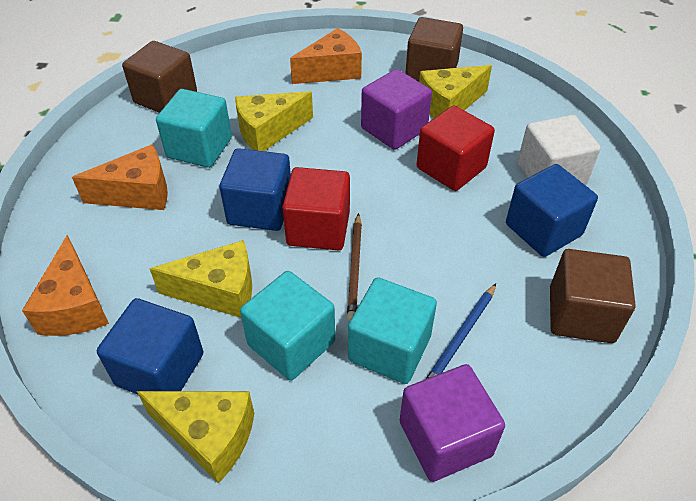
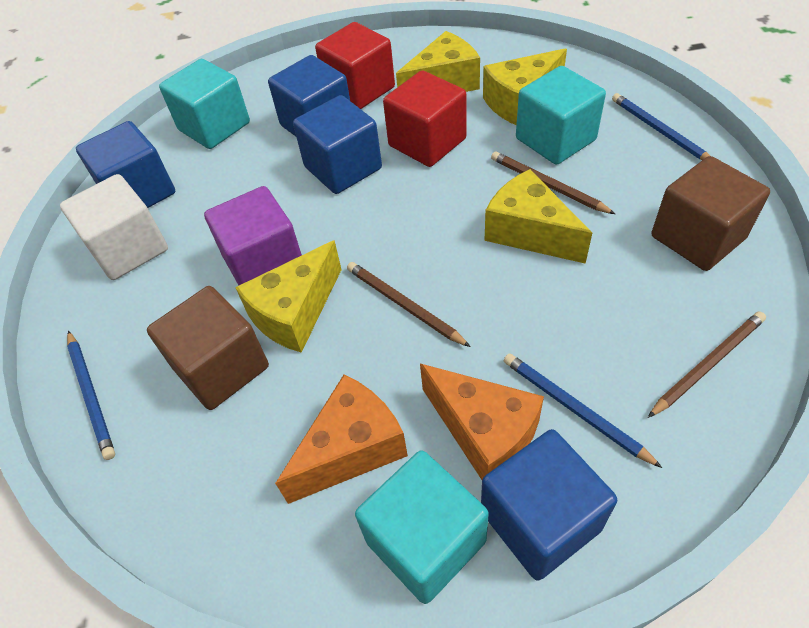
blue cube: 3 -> 4
blue pencil: 1 -> 3
brown cube: 3 -> 2
brown pencil: 1 -> 3
orange cheese: 3 -> 2
purple cube: 2 -> 1

